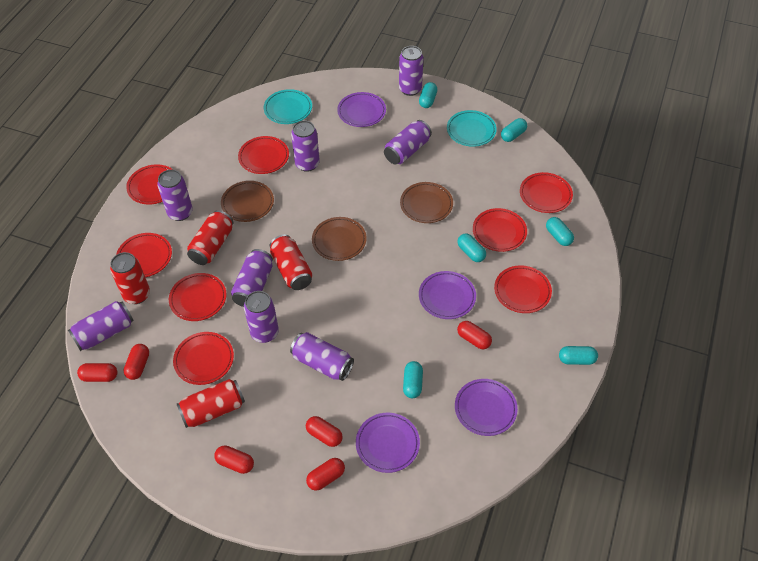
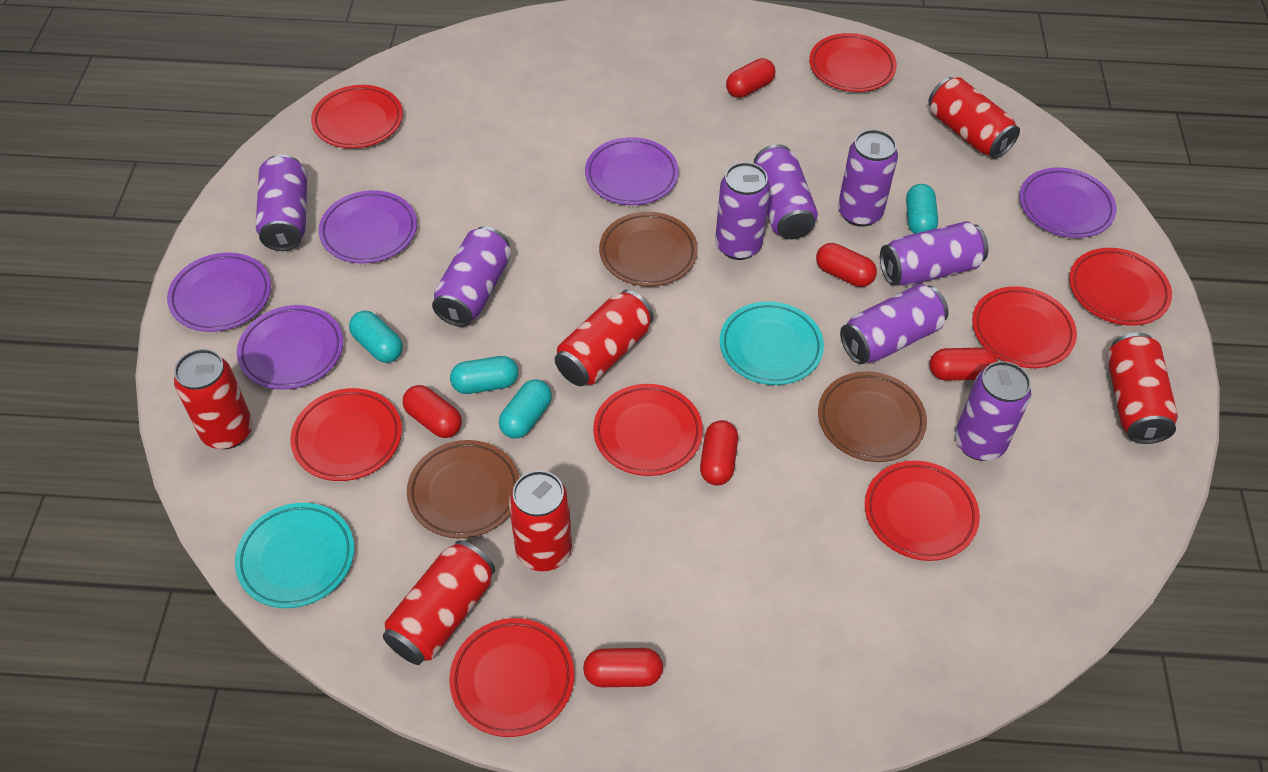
purple plate: 4 -> 5
red can: 4 -> 6
turquoise capsule: 6 -> 4

